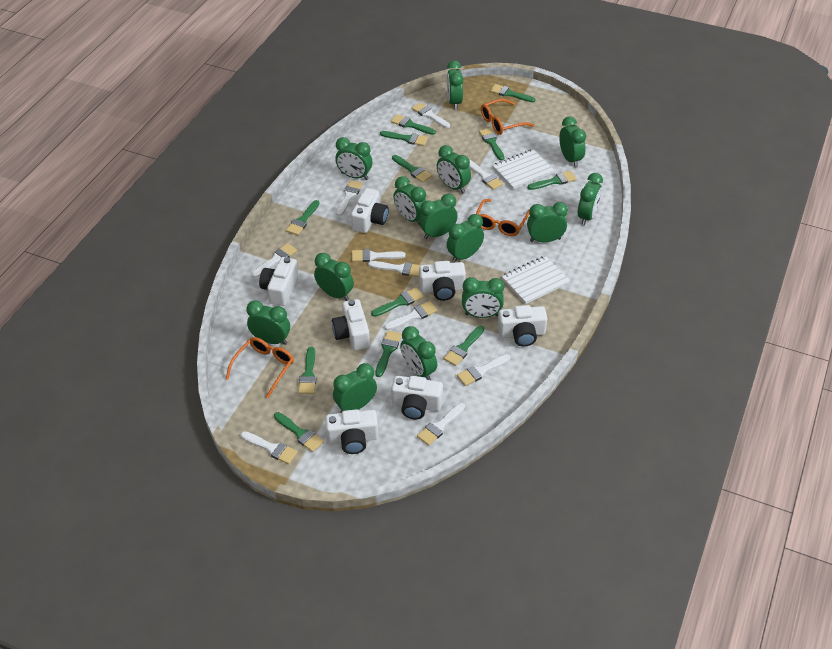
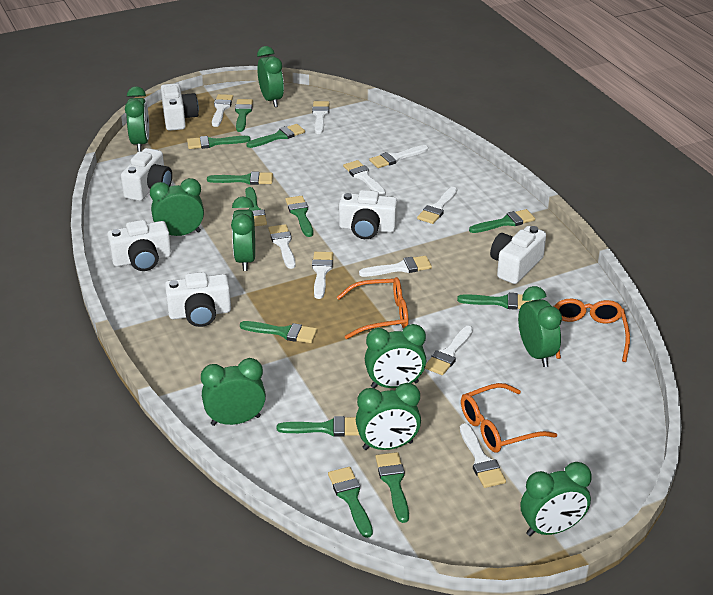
green clock: 14 -> 9
white camera: 7 -> 6
white notebook: 2 -> 0

